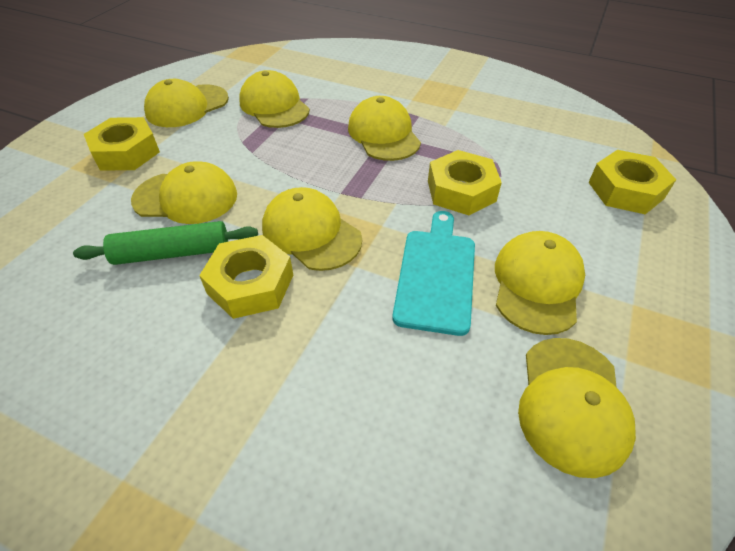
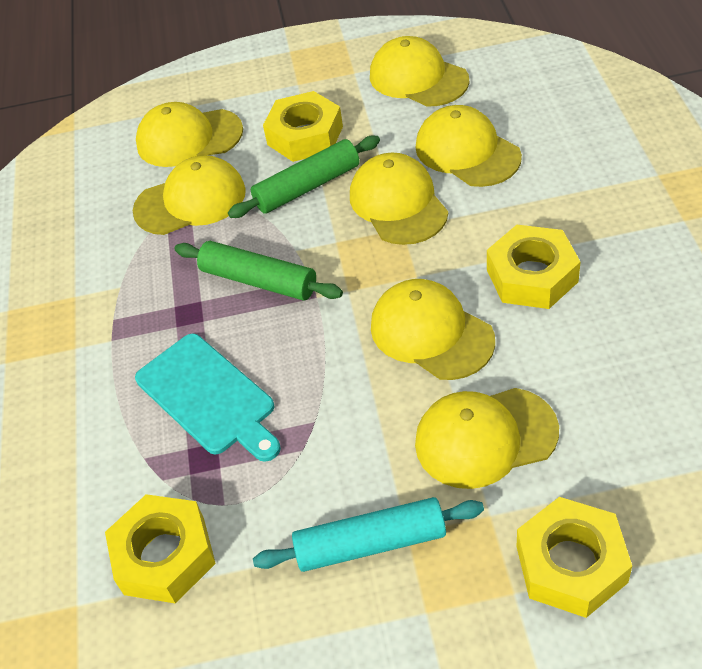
green rolling pin: 1 -> 2
turquoise rolling pin: 0 -> 1

